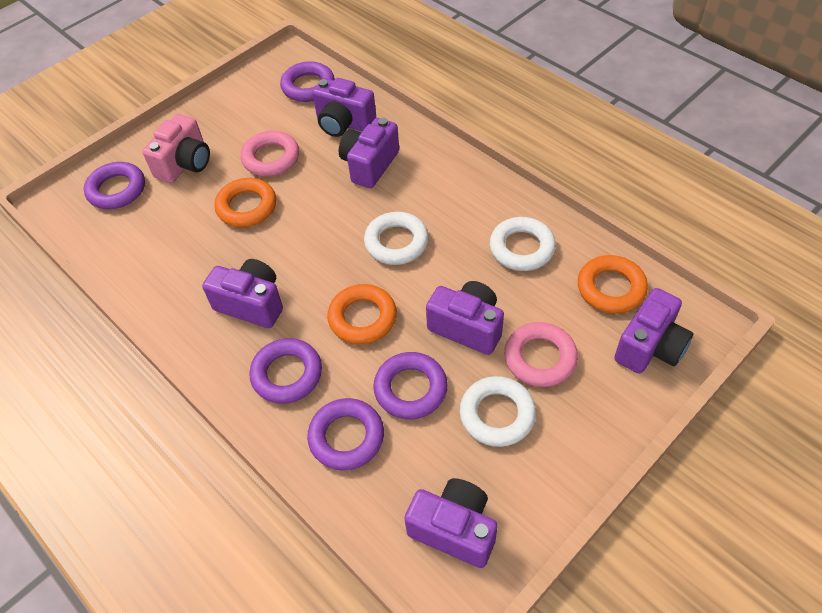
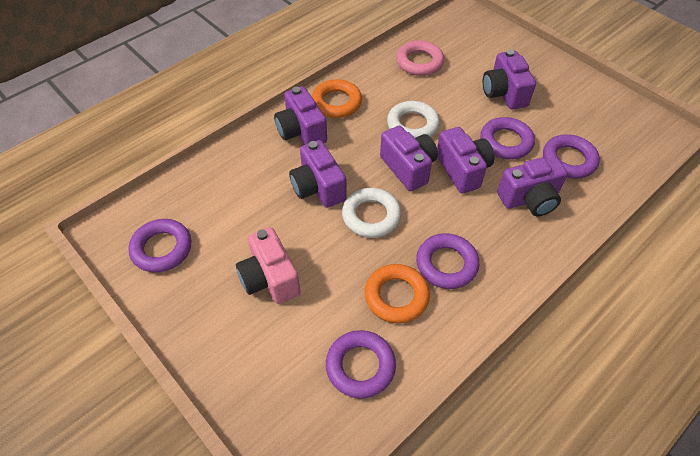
orange ring: 3 -> 2
pink ring: 2 -> 1
white ring: 3 -> 2

